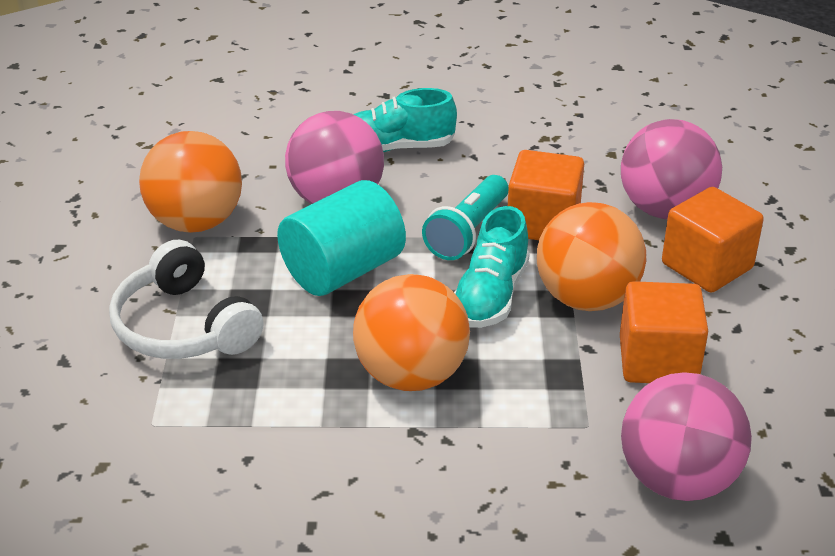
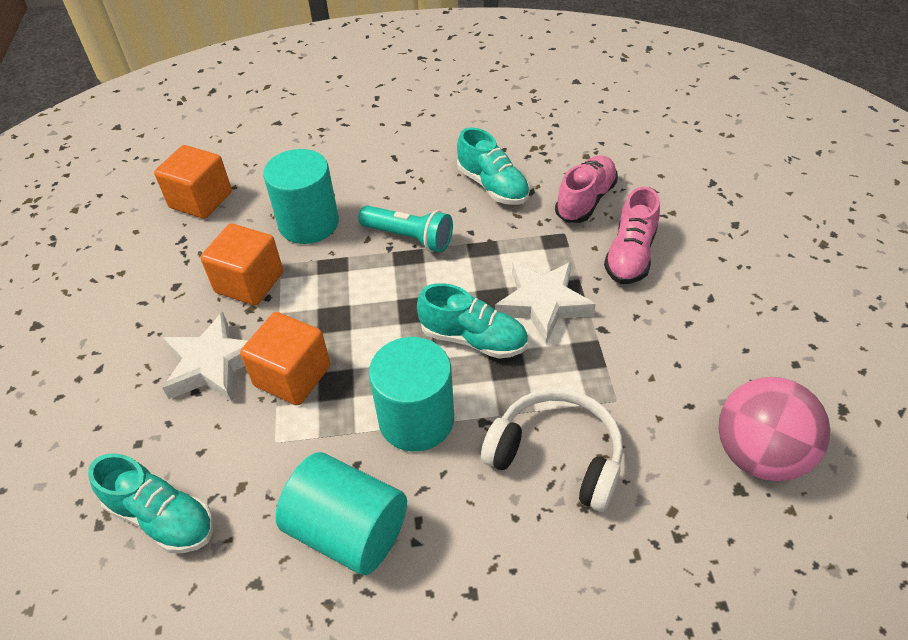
orange ball: 3 -> 0
pink ball: 3 -> 1
pink shoe: 0 -> 2
turquoise cylinder: 1 -> 3
turquoise shoe: 2 -> 3
white star: 0 -> 2

